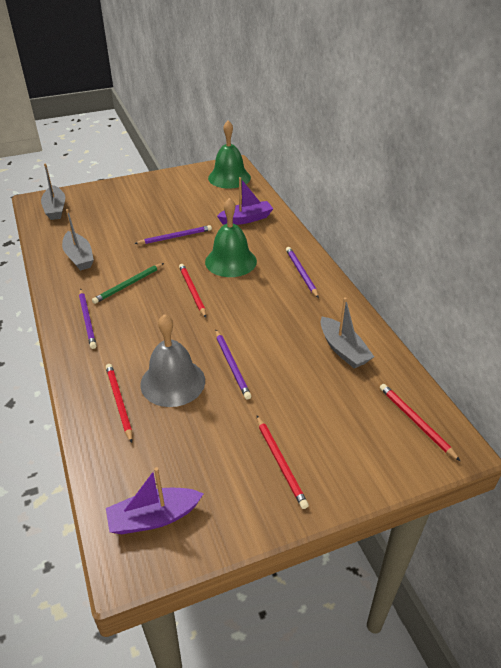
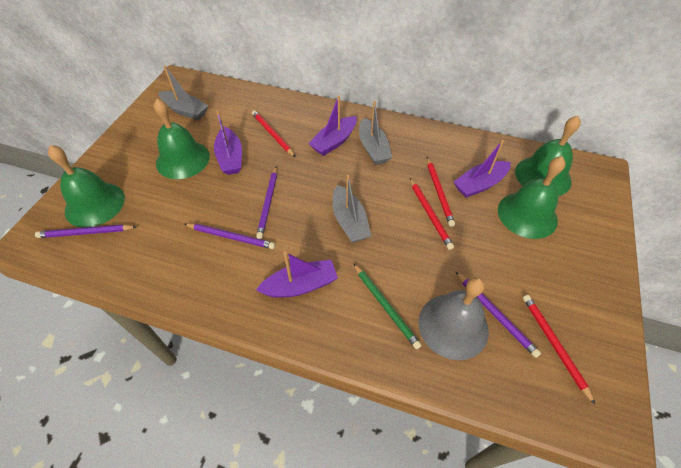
green bell: 2 -> 4
purple boat: 2 -> 4

